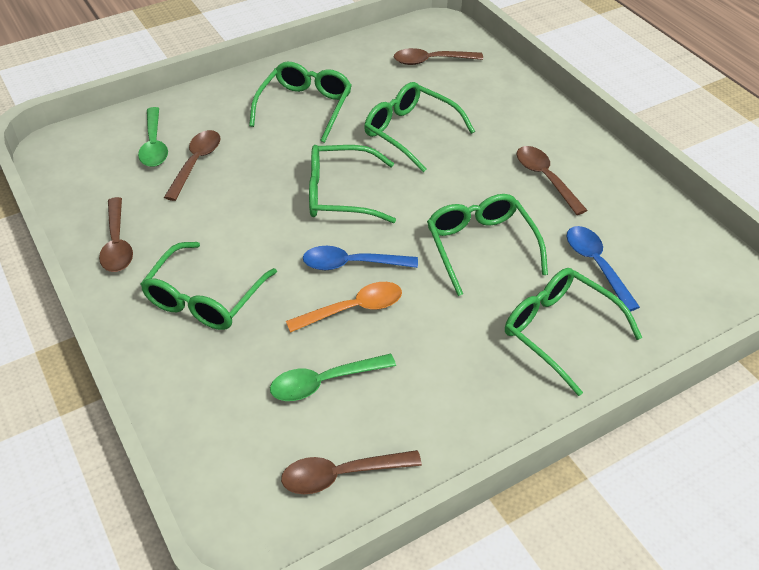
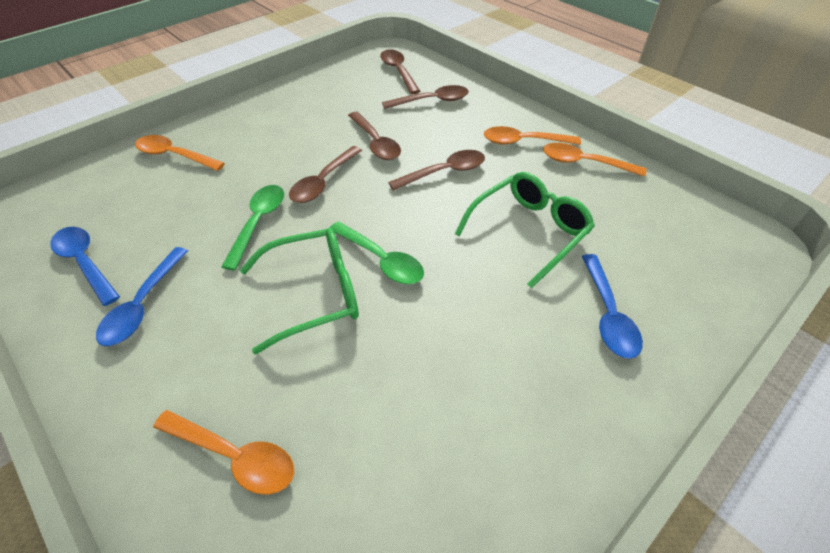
blue spoon: 2 -> 3
green glasses: 6 -> 2
orange spoon: 1 -> 4

